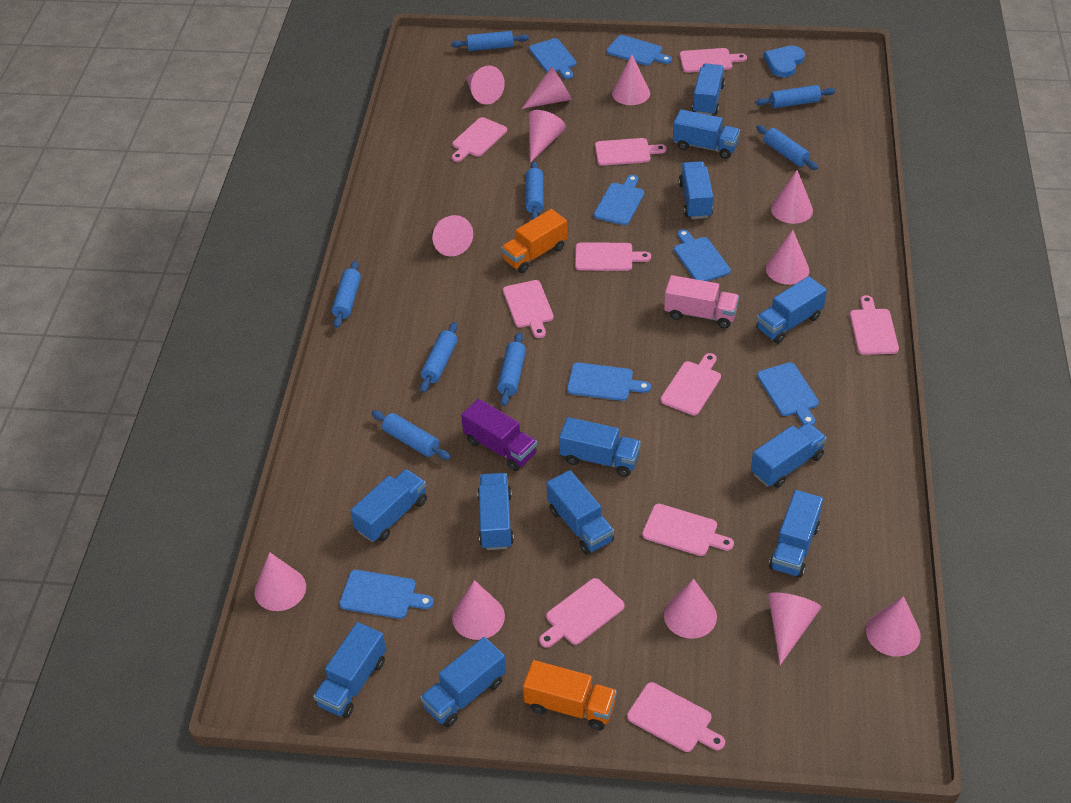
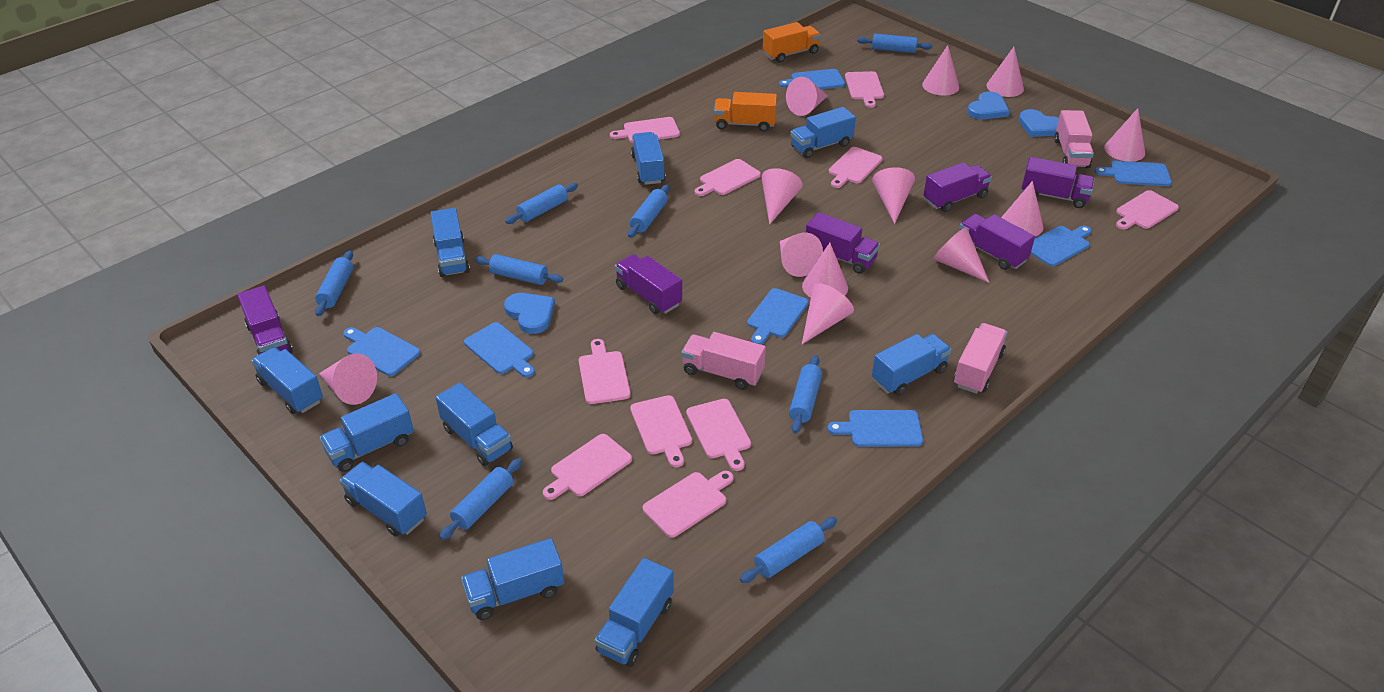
blue heart: 1 -> 3
blue truck: 12 -> 10
pink truck: 1 -> 3
purple truck: 1 -> 6

